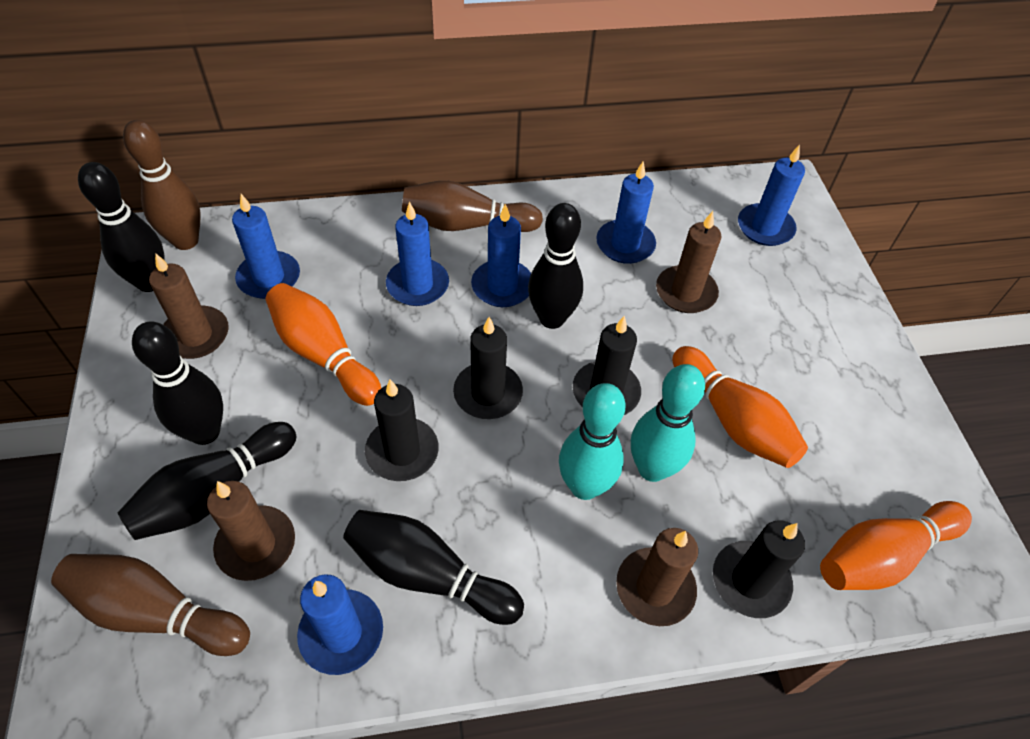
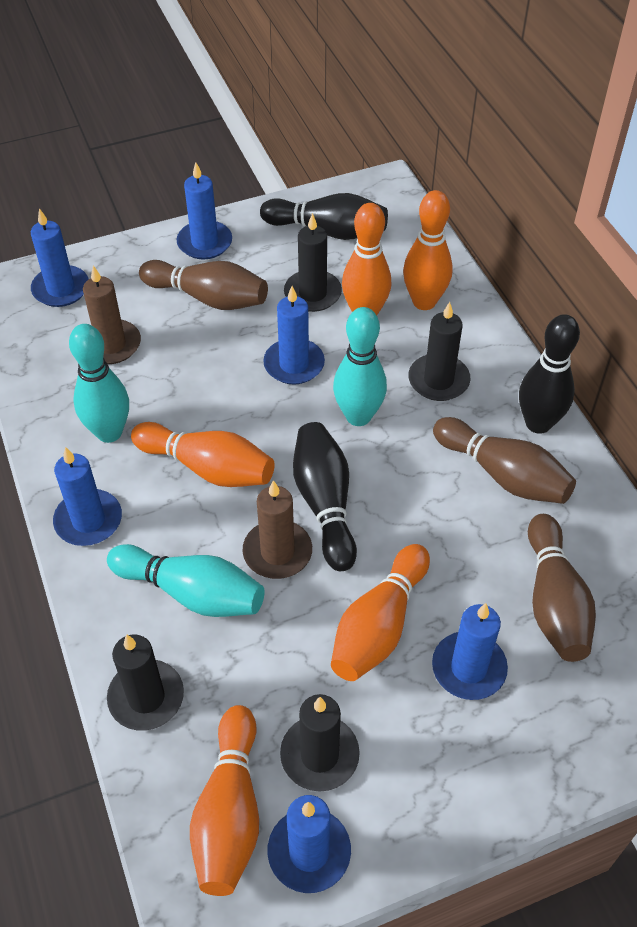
black bowling pin: 5 -> 3
brown candle: 4 -> 2
orange bowling pin: 3 -> 5
turquoise bowling pin: 2 -> 3

